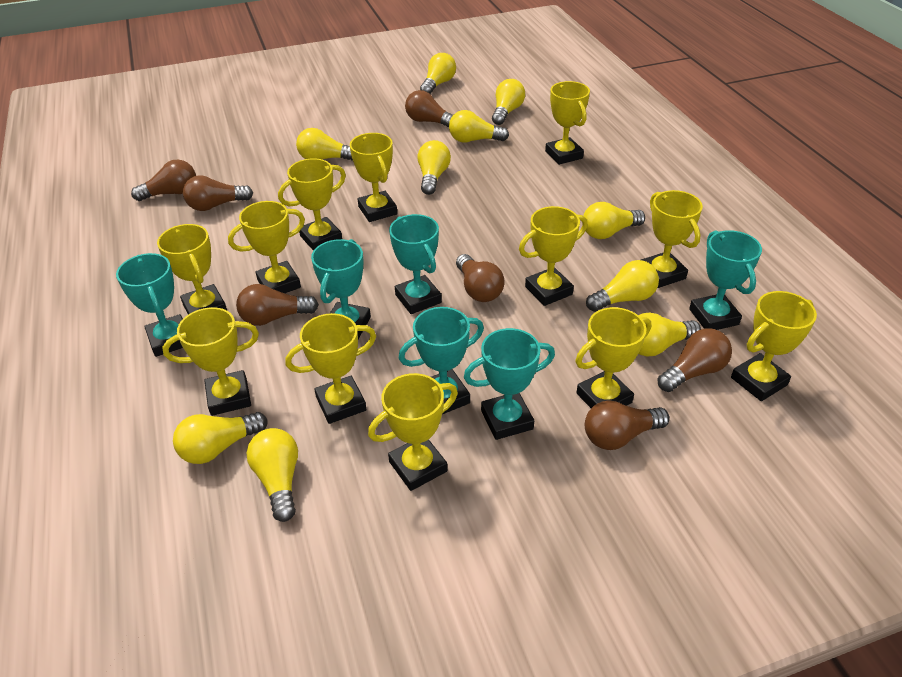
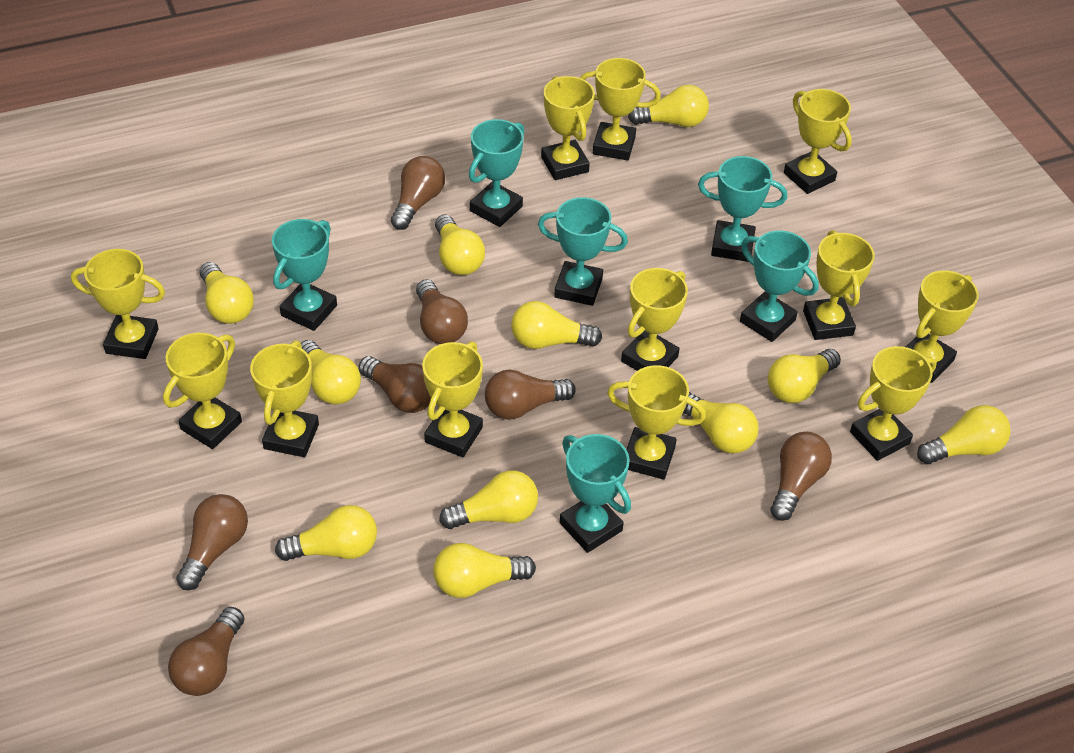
yellow light bulb: 10 -> 11

